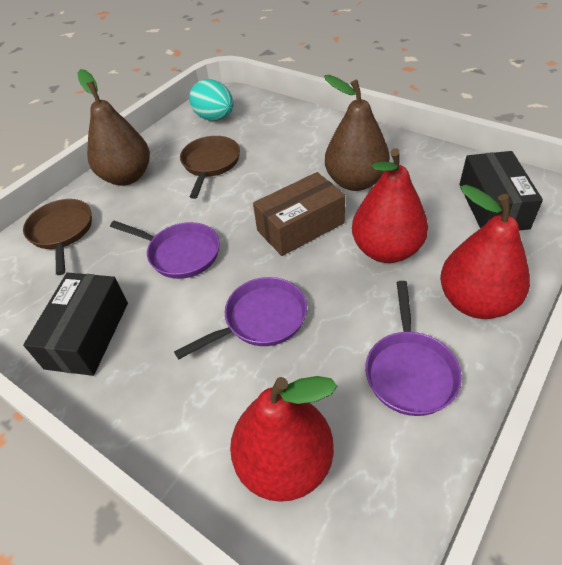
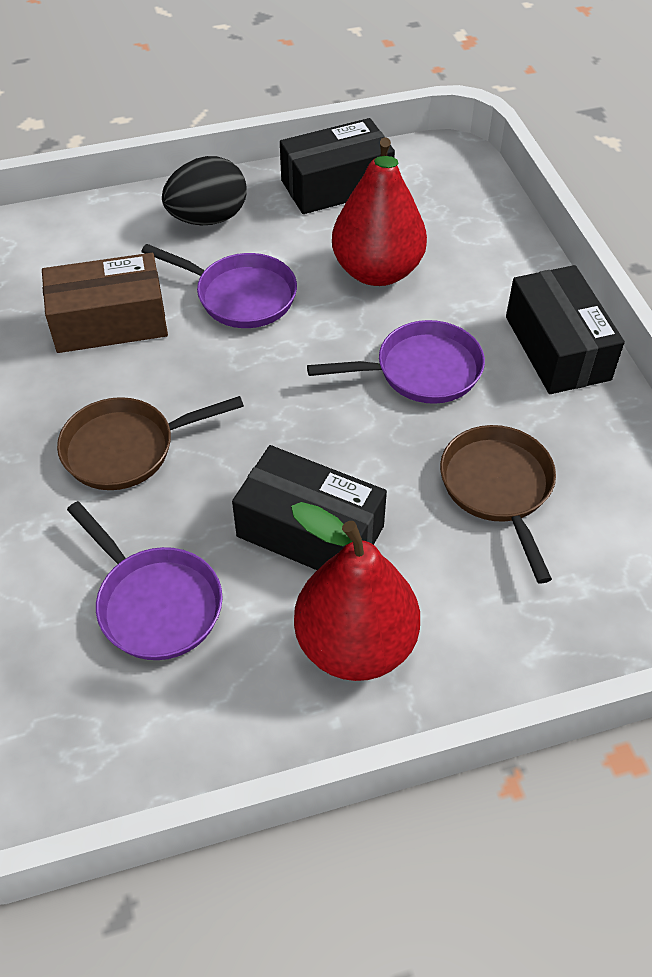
black box: 2 -> 3
black egg: 0 -> 1
brown pear: 2 -> 0
red pear: 3 -> 2
turquoise egg: 1 -> 0

